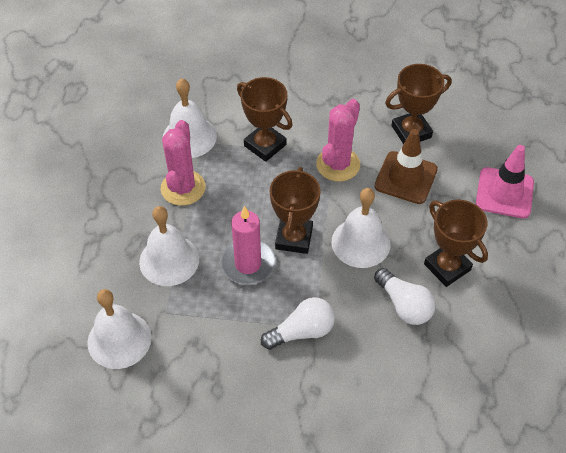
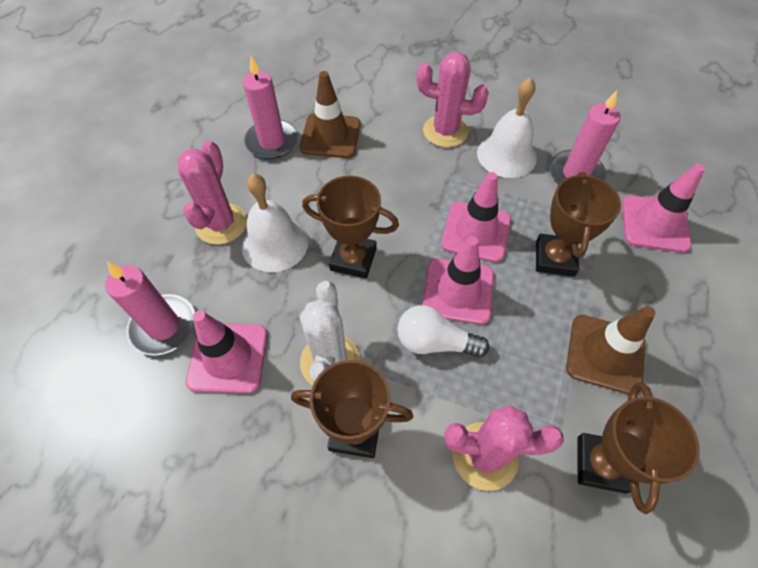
brown traffic cone: 1 -> 2
pink cactus: 2 -> 3
pink candle: 1 -> 3
pink traffic cone: 1 -> 4
white bell: 4 -> 2
white cactus: 0 -> 1
white light bulb: 2 -> 1

